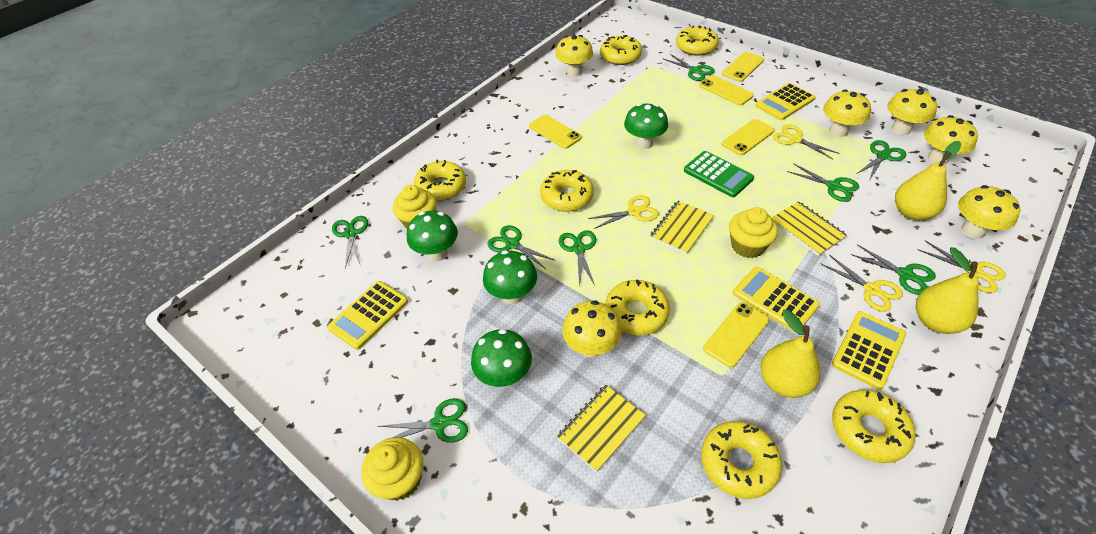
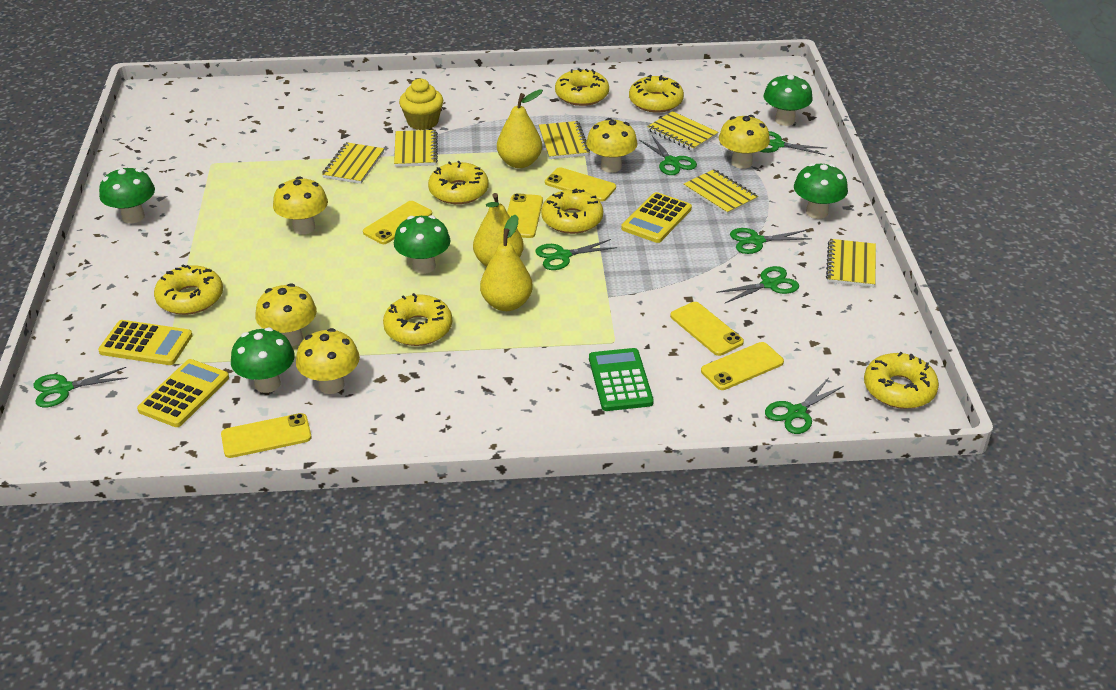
green mushroom: 4 -> 5
green scissors: 8 -> 7
yellow calculator: 4 -> 3
yellow cupcake: 3 -> 1
yellow mushroom: 6 -> 5
yellow notebook: 3 -> 6
yellow phone: 5 -> 6
yellow scissors: 4 -> 0

